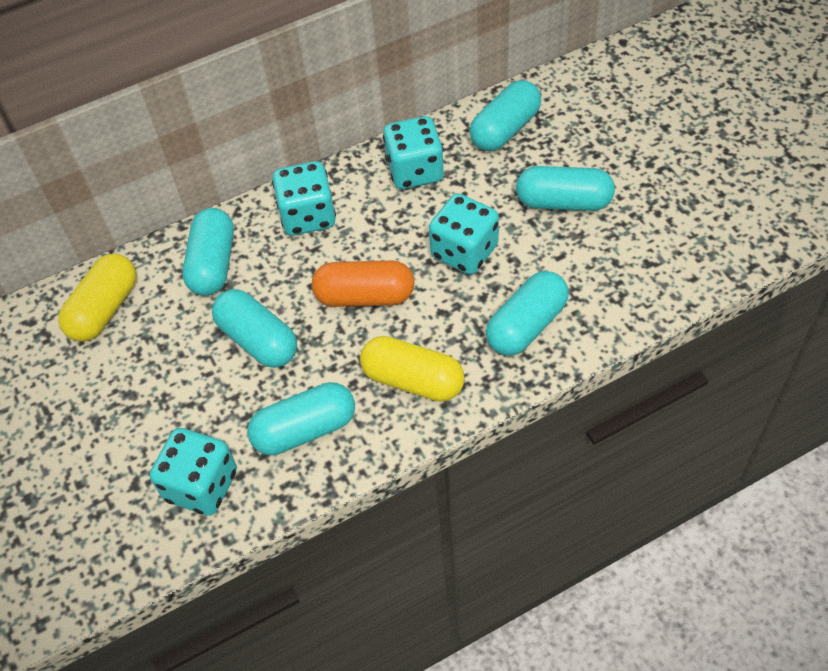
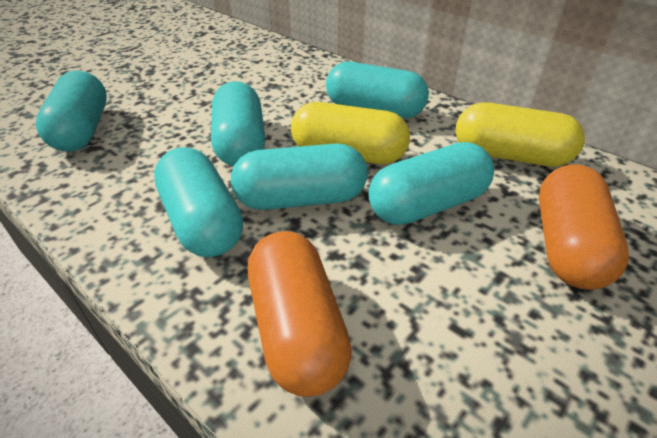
orange capsule: 1 -> 2
turquoise dice: 4 -> 0

